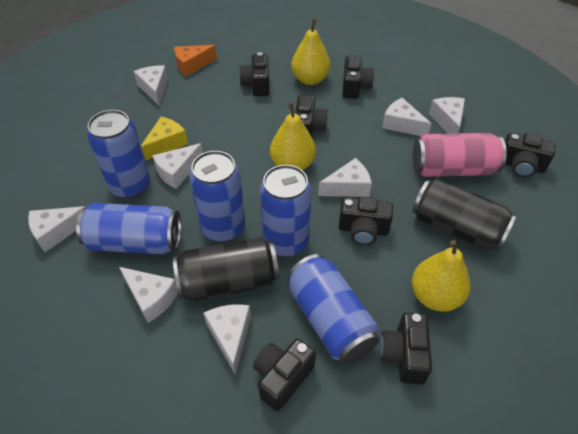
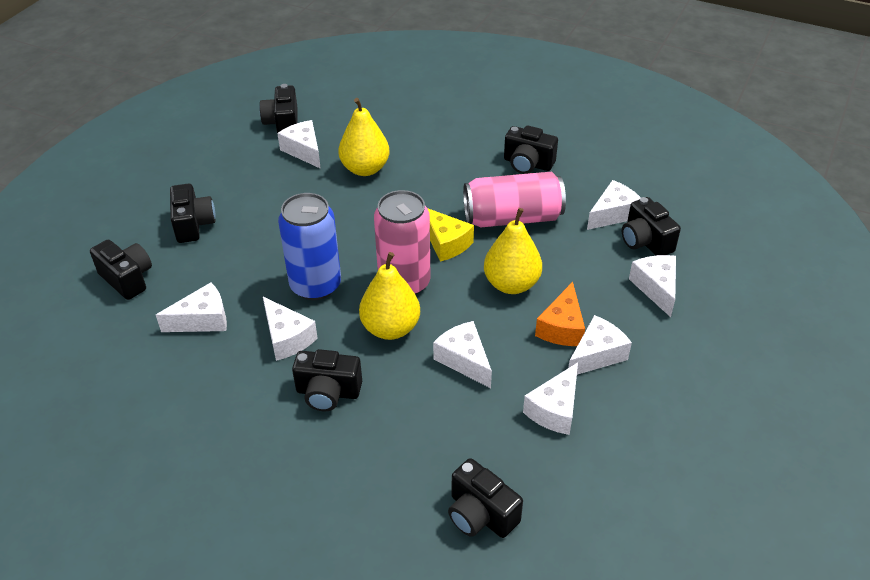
black can: 2 -> 0
blue can: 5 -> 1
pink can: 1 -> 2

